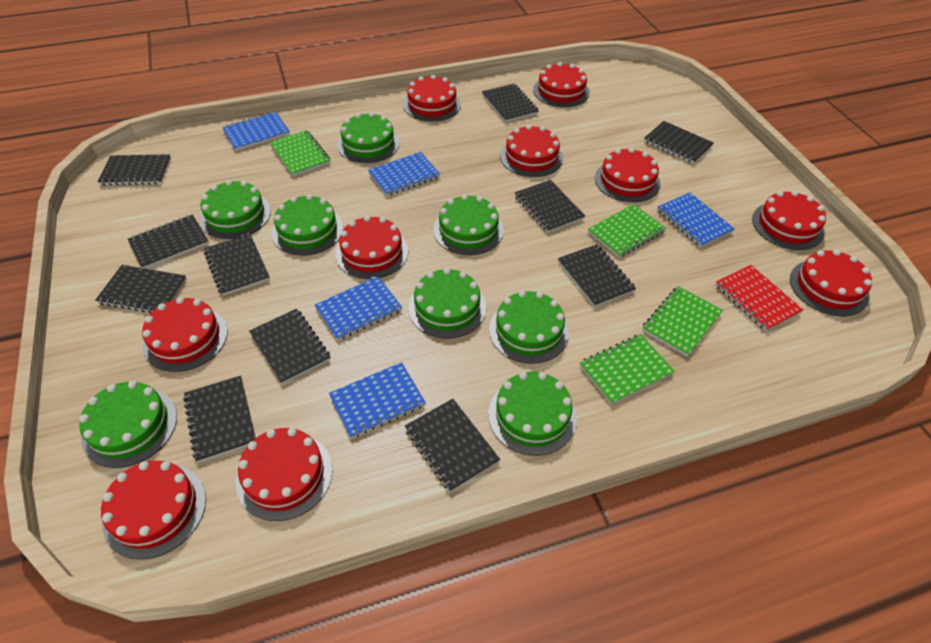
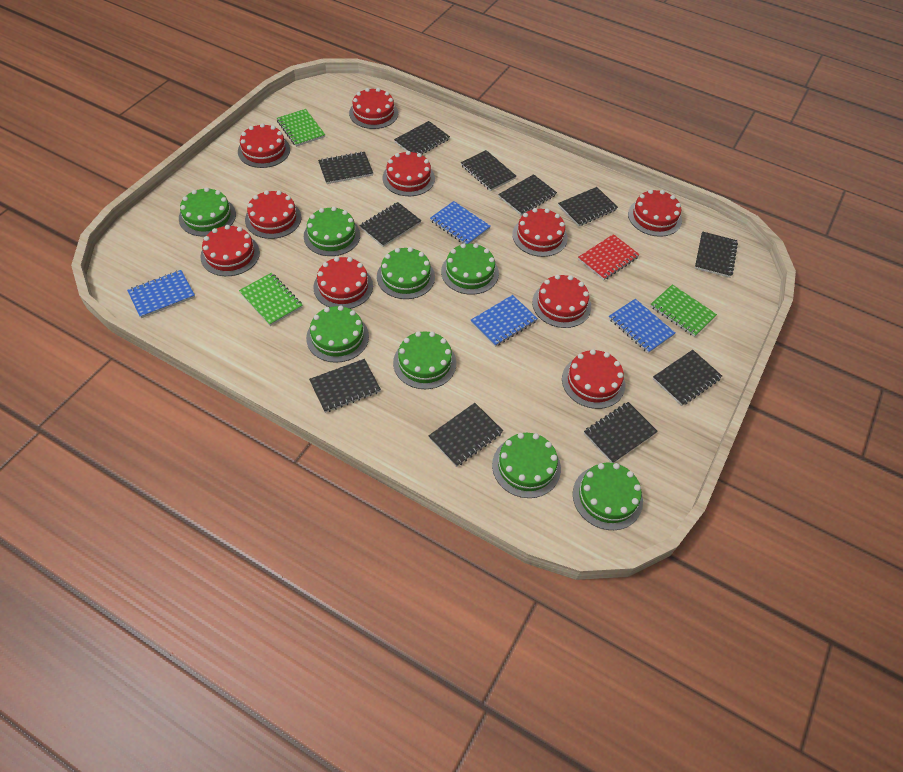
blue notebook: 5 -> 4
green notebook: 4 -> 3

